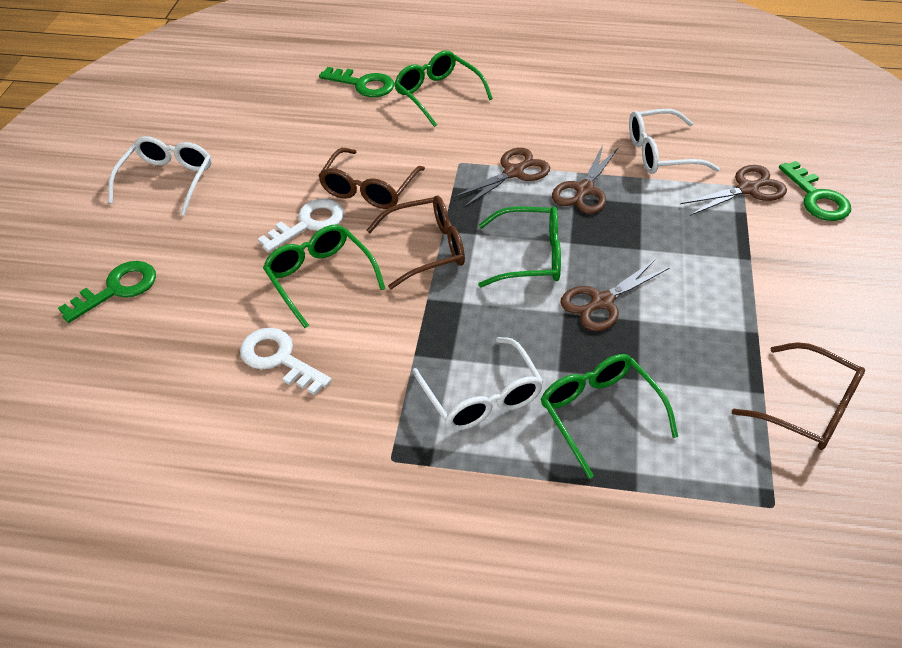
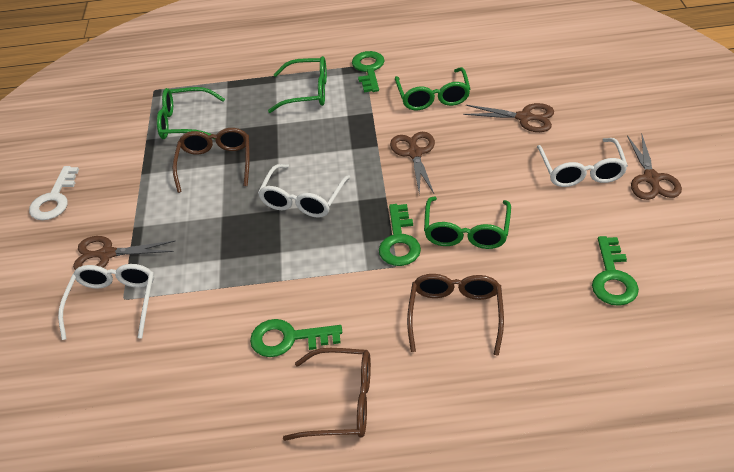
green key: 3 -> 4
white key: 2 -> 1

